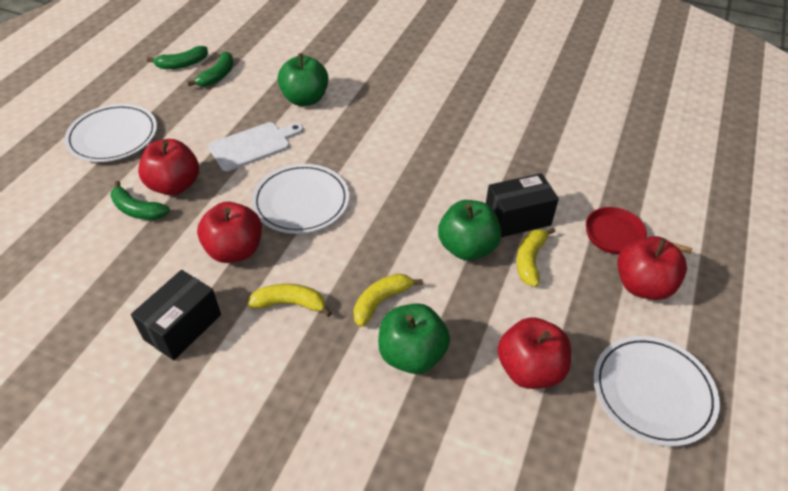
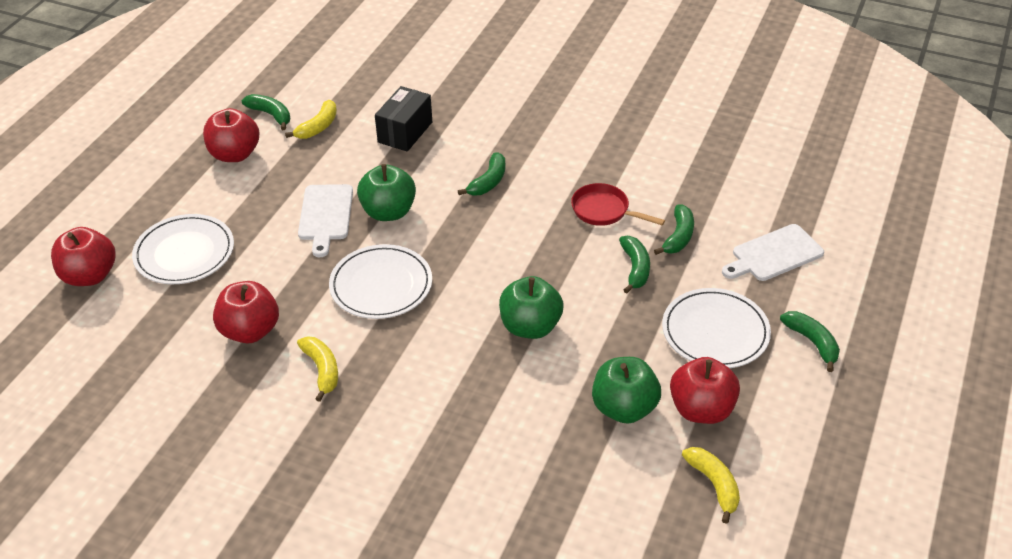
black box: 2 -> 1
green banana: 3 -> 5
white cutting board: 1 -> 2

